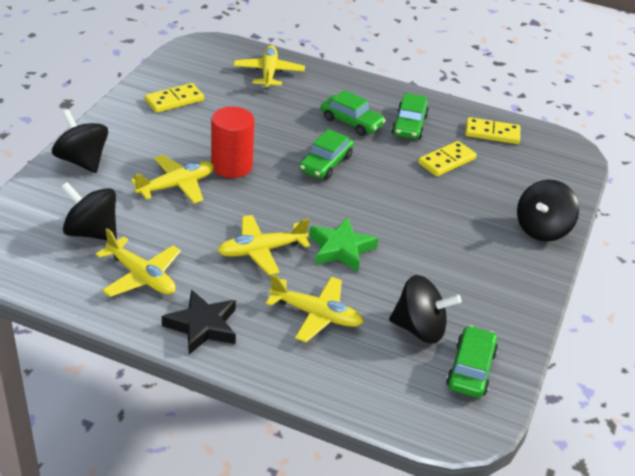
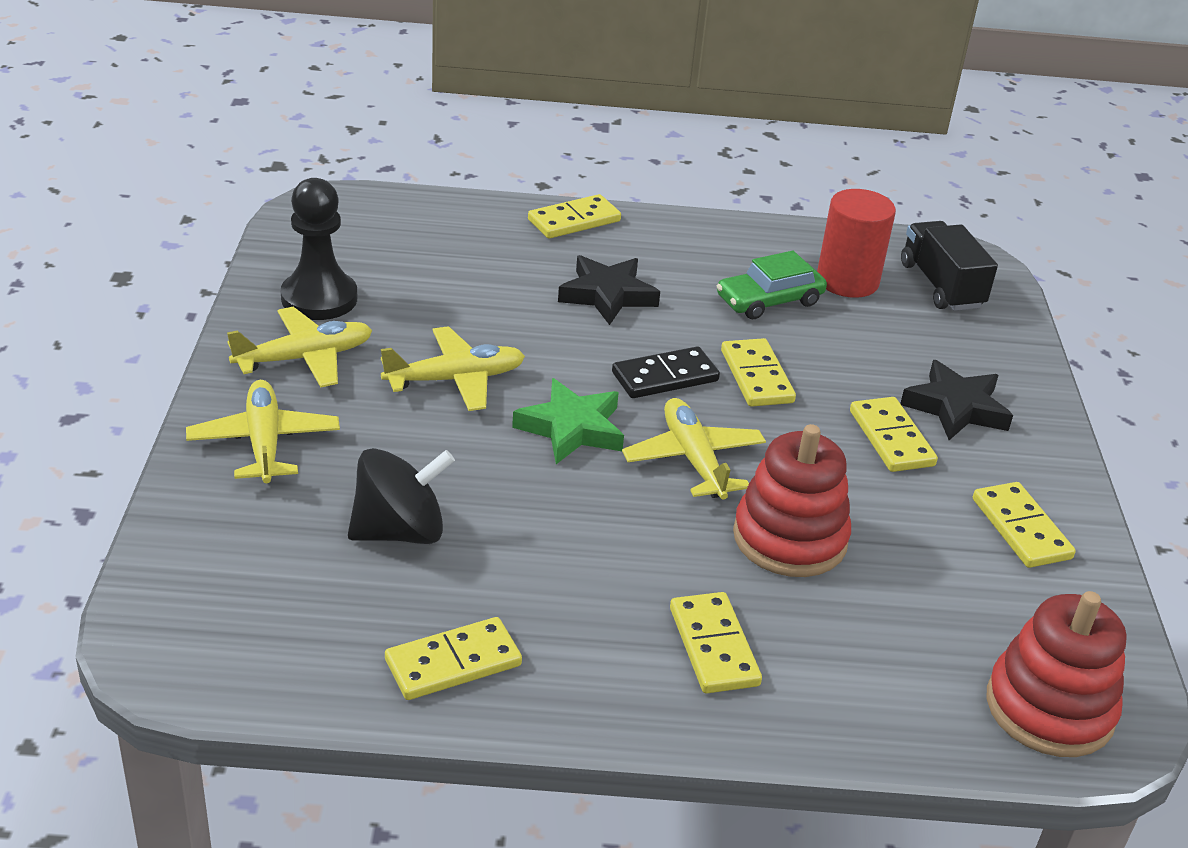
black domino: 0 -> 1
black pawn: 0 -> 1
black spinning top: 4 -> 1
black star: 1 -> 2
black truck: 0 -> 1
green car: 4 -> 1
red stacking toy: 0 -> 2
yellow domino: 3 -> 6
yellow plane: 5 -> 4

